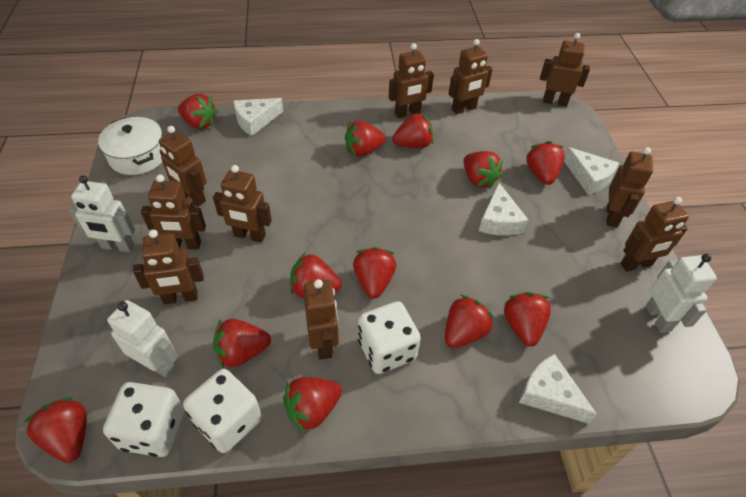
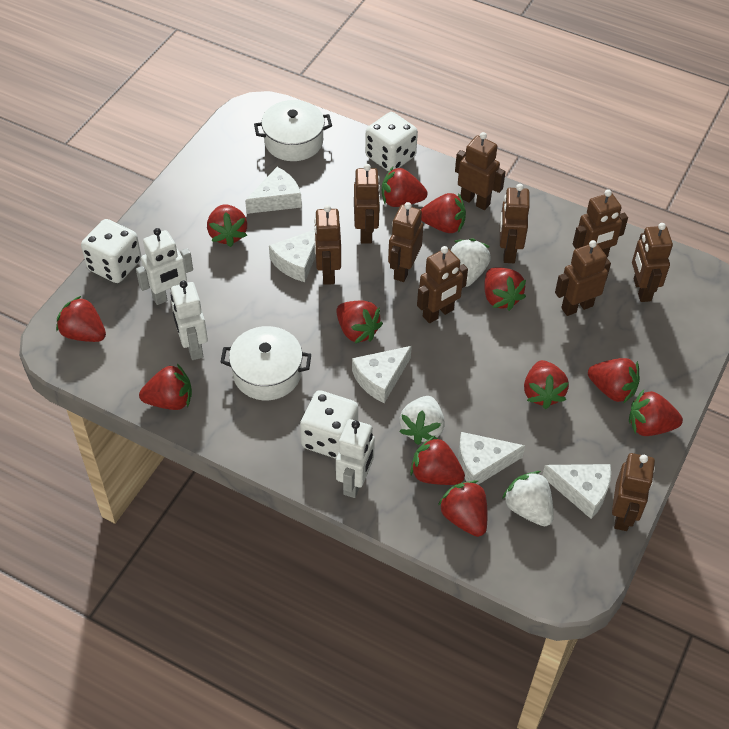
white cheese: 4 -> 5
white pot: 1 -> 2
white strawberry: 0 -> 3

